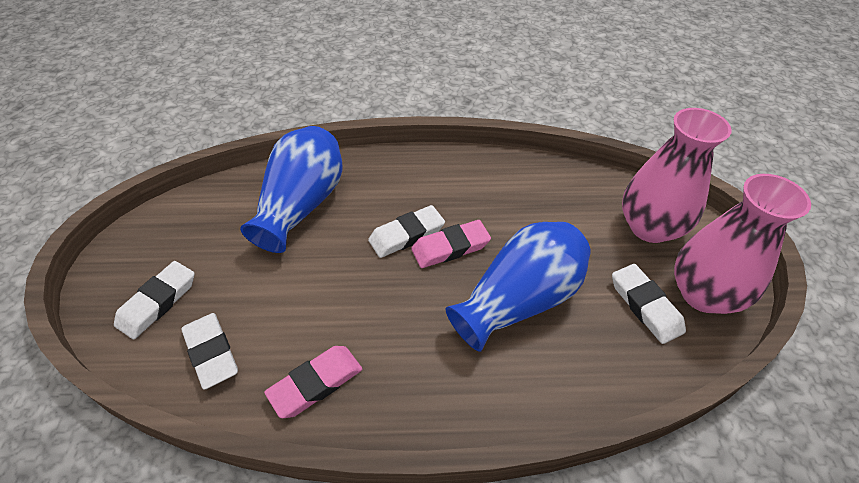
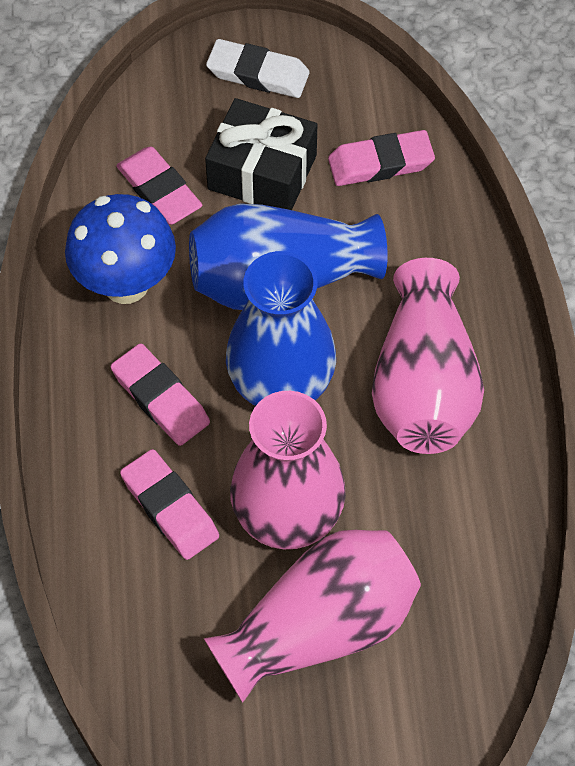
black gift: 0 -> 1
blue mushroom: 0 -> 1
pink eraser: 2 -> 4
pink vase: 2 -> 3
white eraser: 4 -> 1

